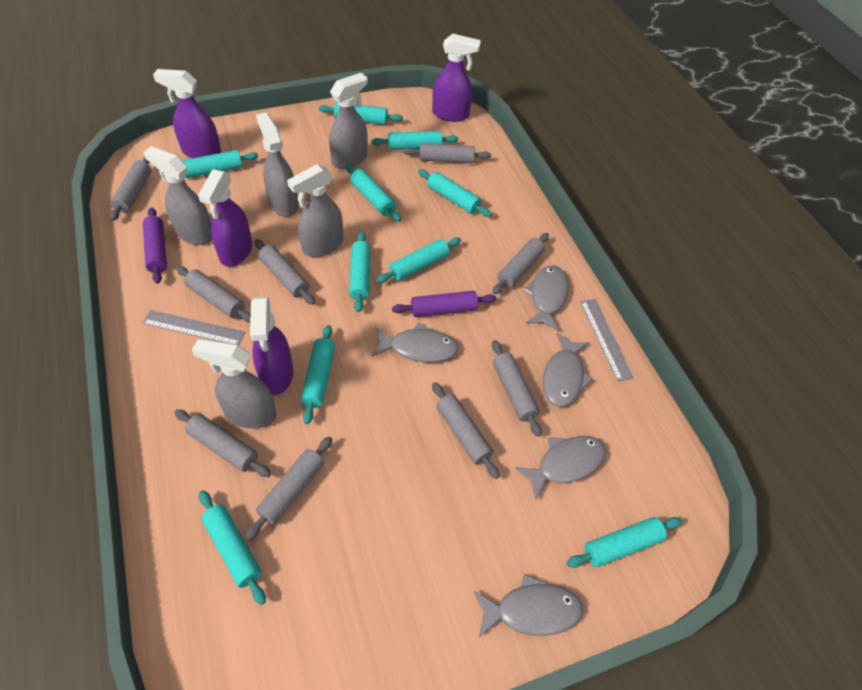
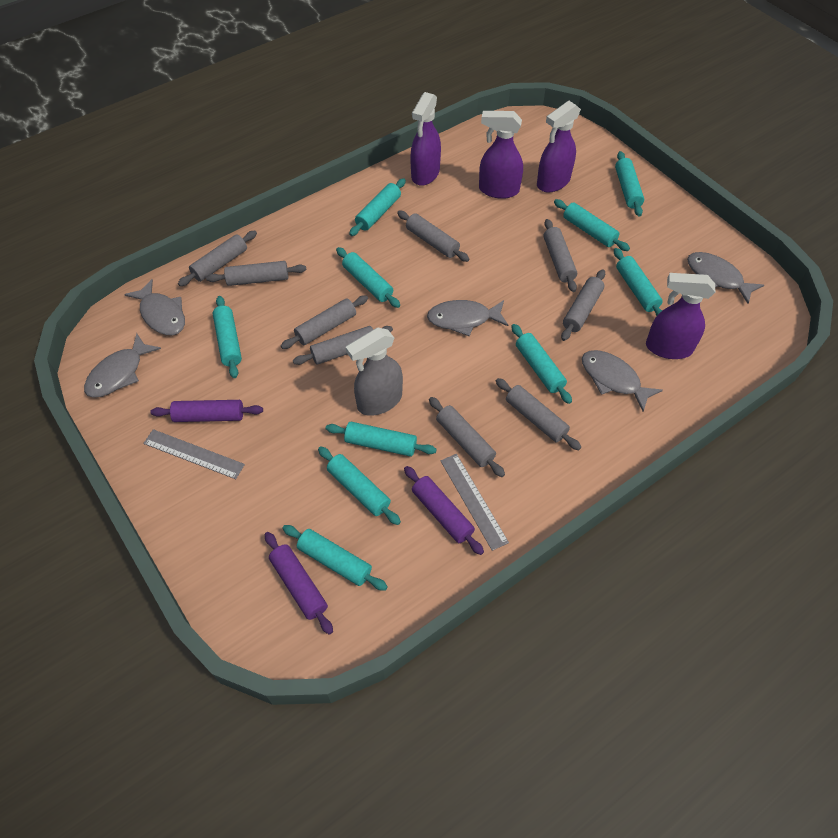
grey spray bottle: 5 -> 1
purple rolling pin: 2 -> 3

